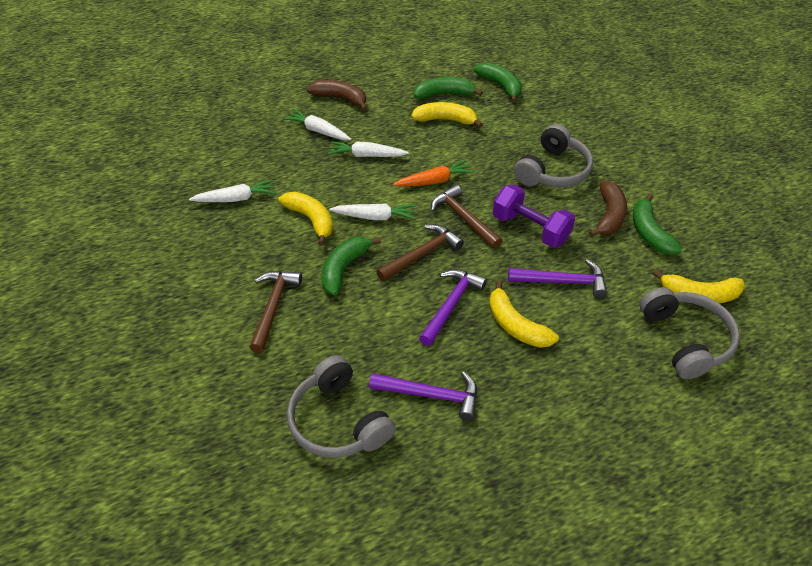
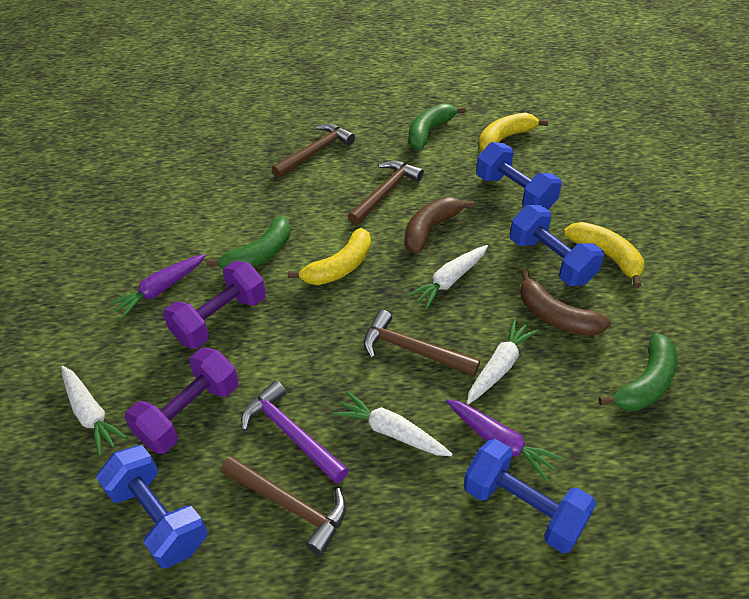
blue dumbbell: 0 -> 4
brown hammer: 3 -> 4
green banana: 4 -> 3
grey headphones: 3 -> 0
orange carrot: 1 -> 0
purple carrot: 0 -> 2
purple dumbbell: 1 -> 2
purple hammer: 3 -> 1
yellow banana: 4 -> 3

